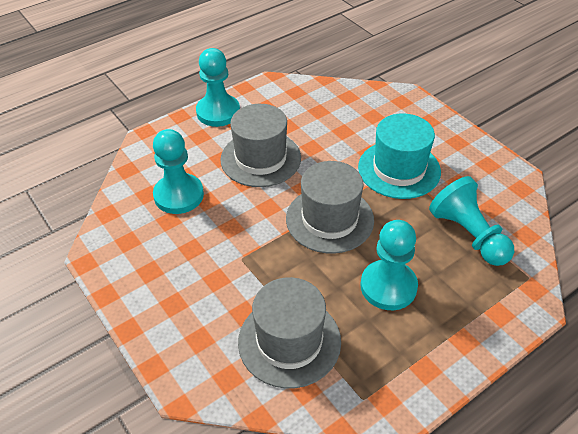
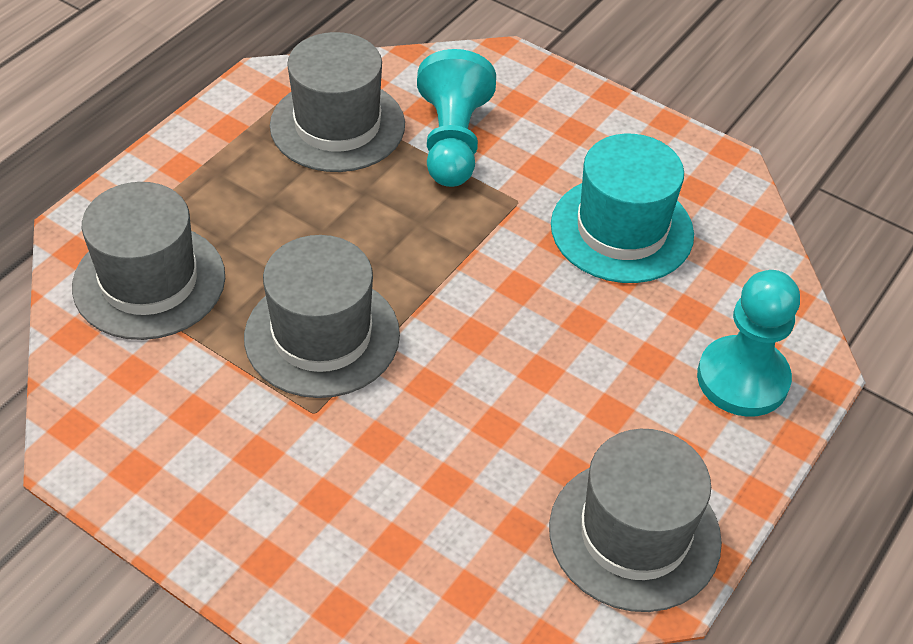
grey hat: 3 -> 4
turquoise pawn: 4 -> 2

